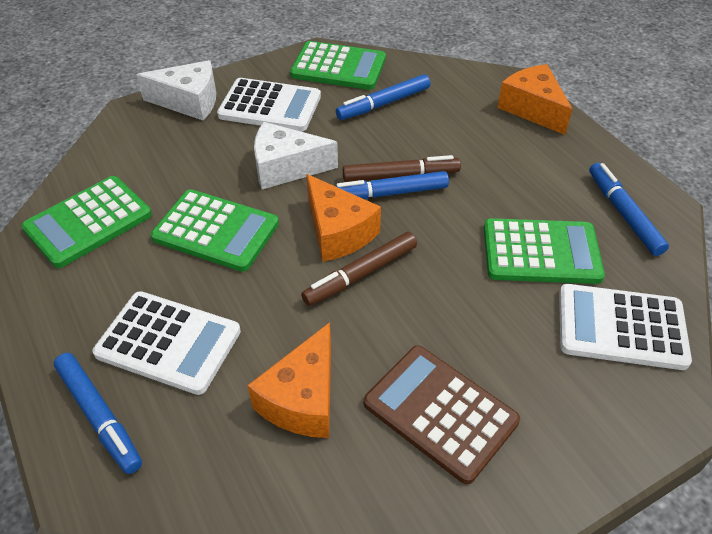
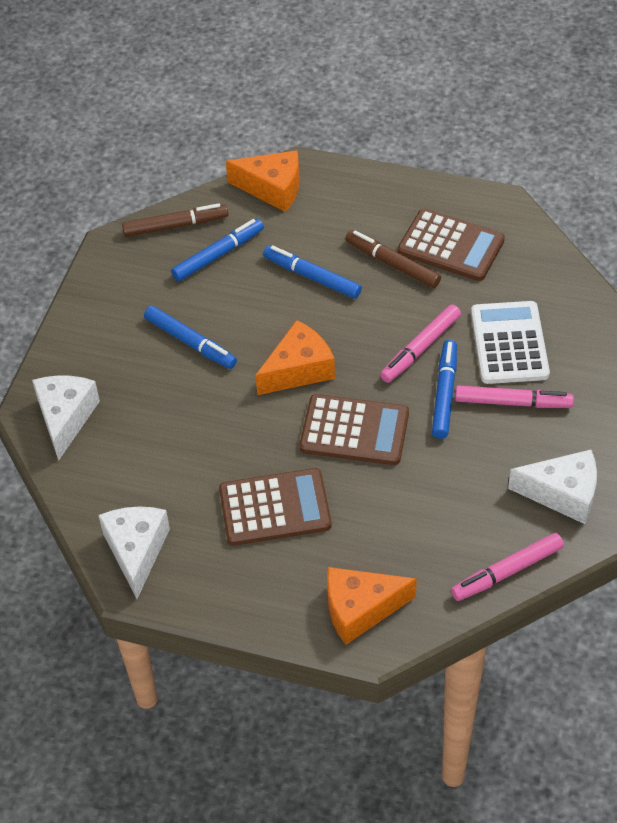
brown calculator: 1 -> 3
green calculator: 4 -> 0
pink marker: 0 -> 3
white calculator: 3 -> 1
white cheese: 2 -> 3

